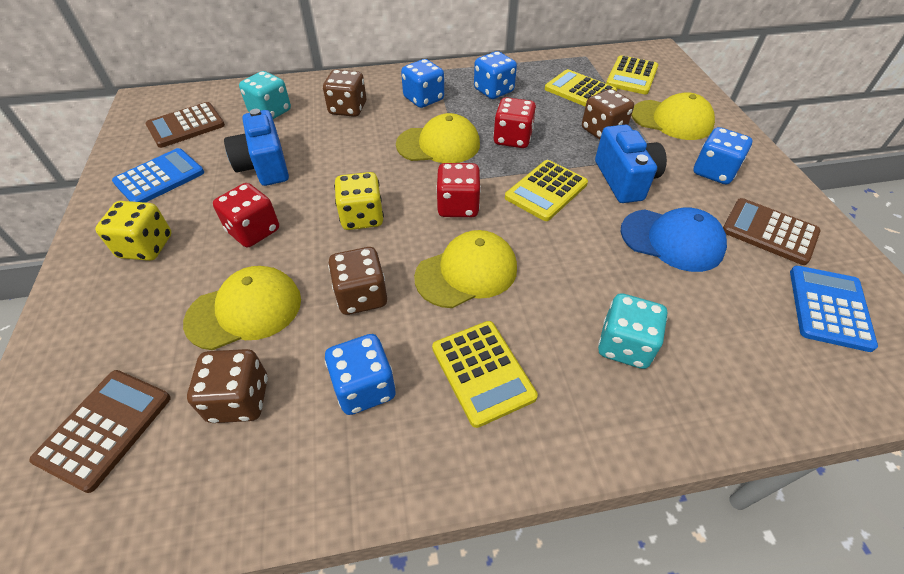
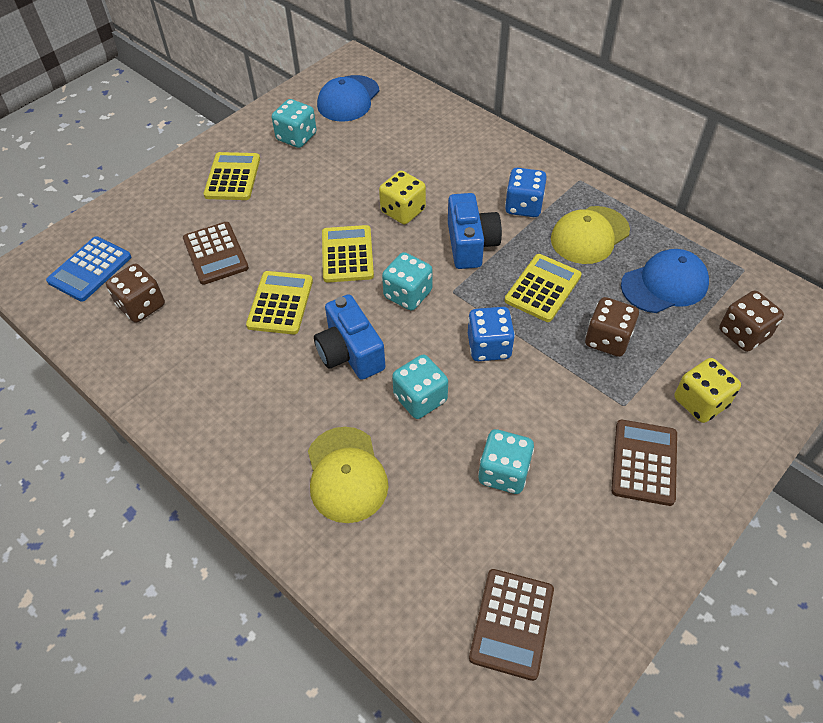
blue calculator: 2 -> 1
blue cap: 1 -> 2
blue dice: 4 -> 2
brown dice: 4 -> 3
red dice: 3 -> 0
turquoise dice: 2 -> 4
yellow cap: 4 -> 2

